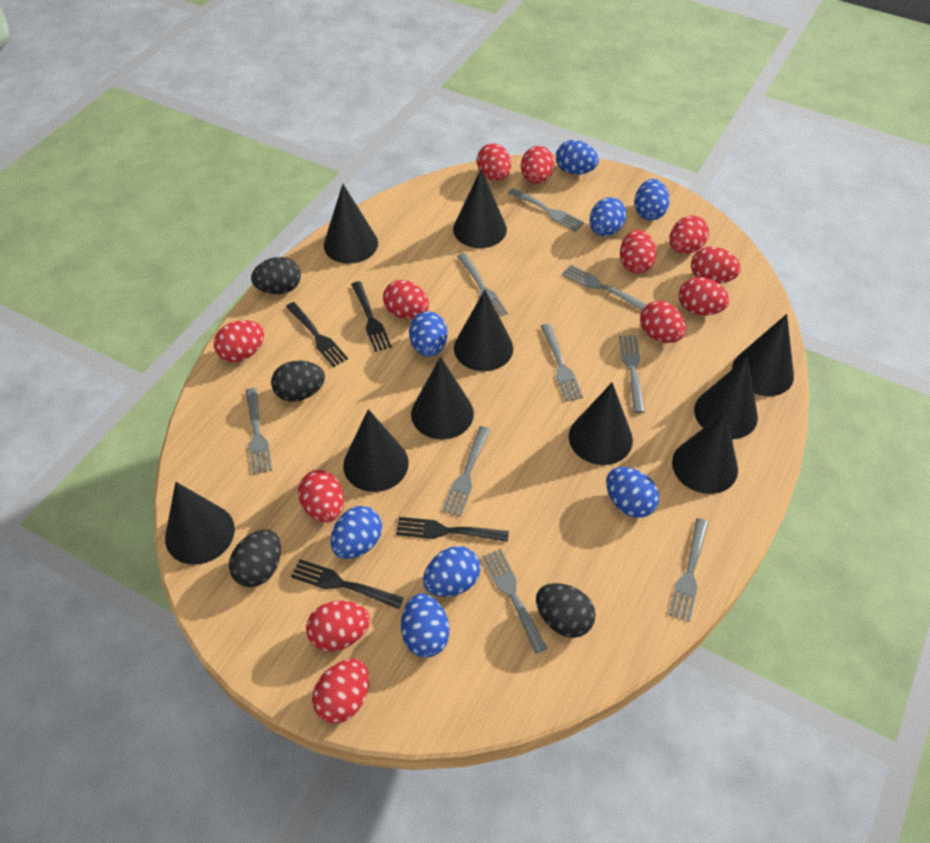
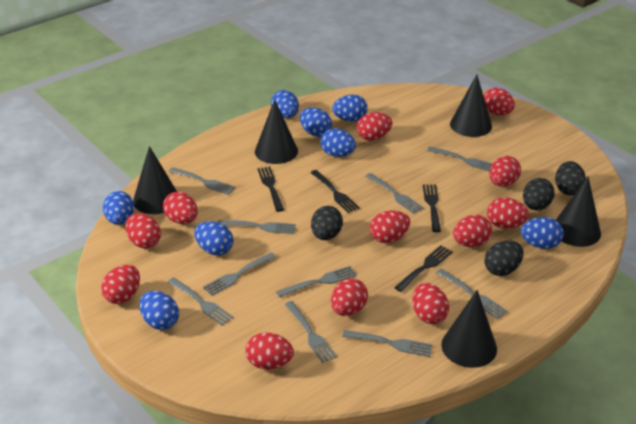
black cone: 10 -> 5
grey fork: 9 -> 10

